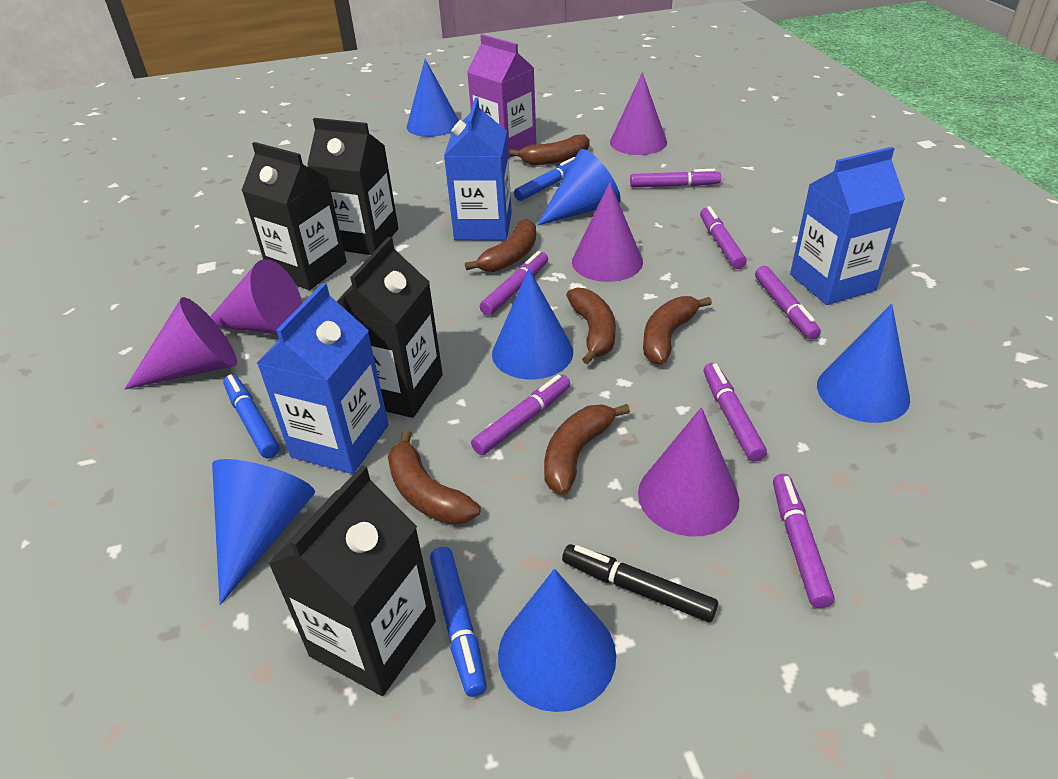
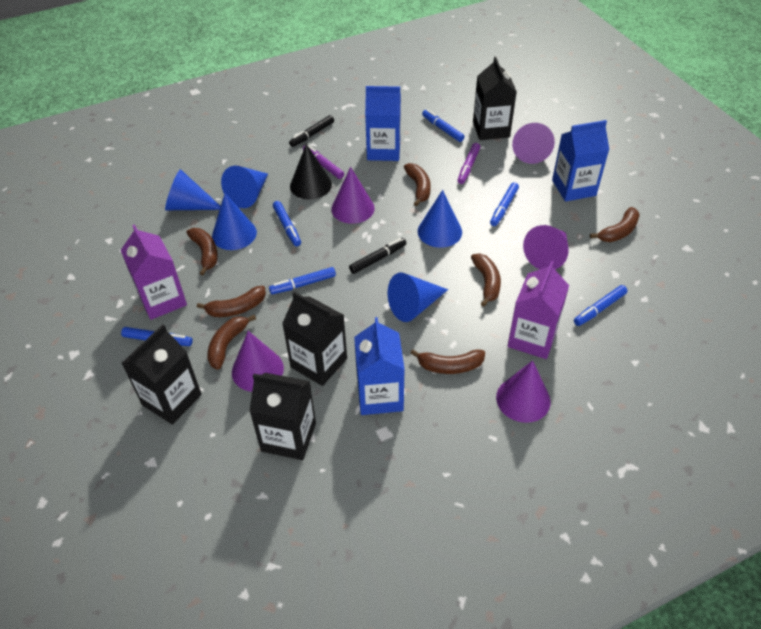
black cone: 0 -> 1
black marker: 1 -> 2
blue cone: 6 -> 5
blue marker: 3 -> 6
brown banana: 6 -> 7
purple carton: 1 -> 2
purple marker: 7 -> 2

